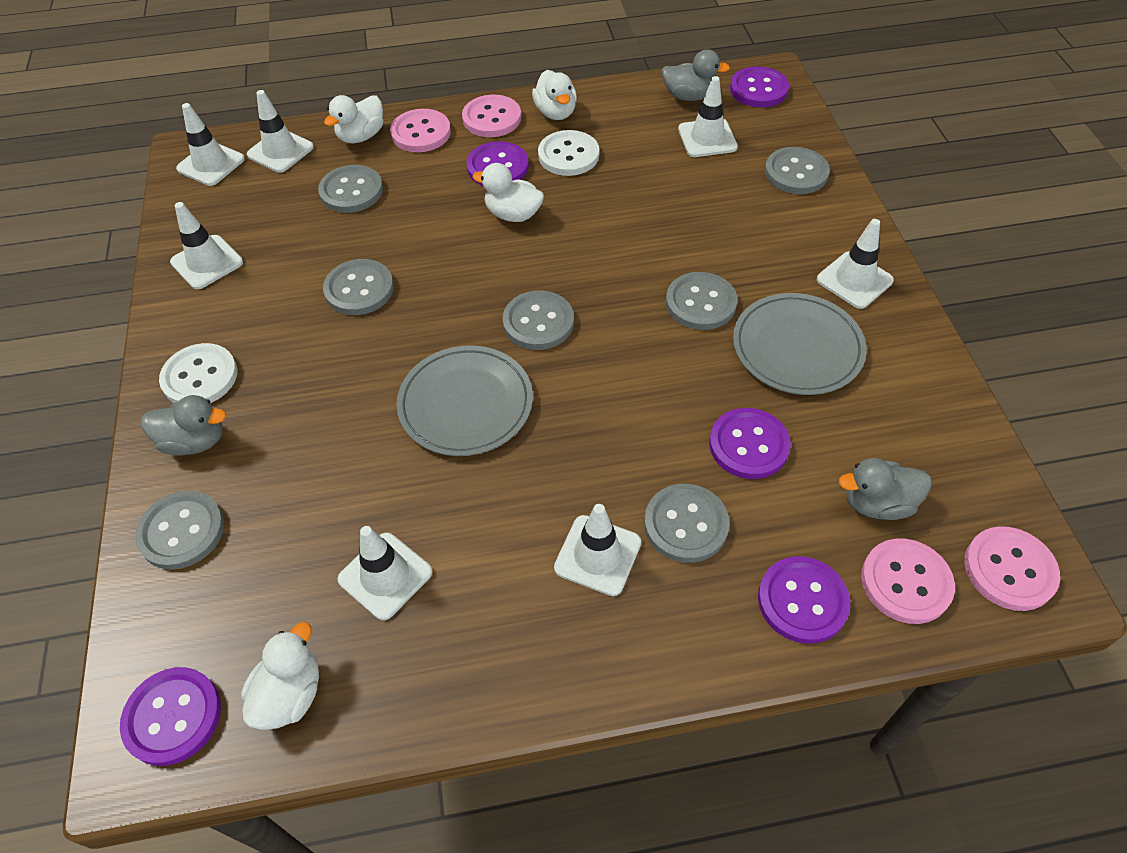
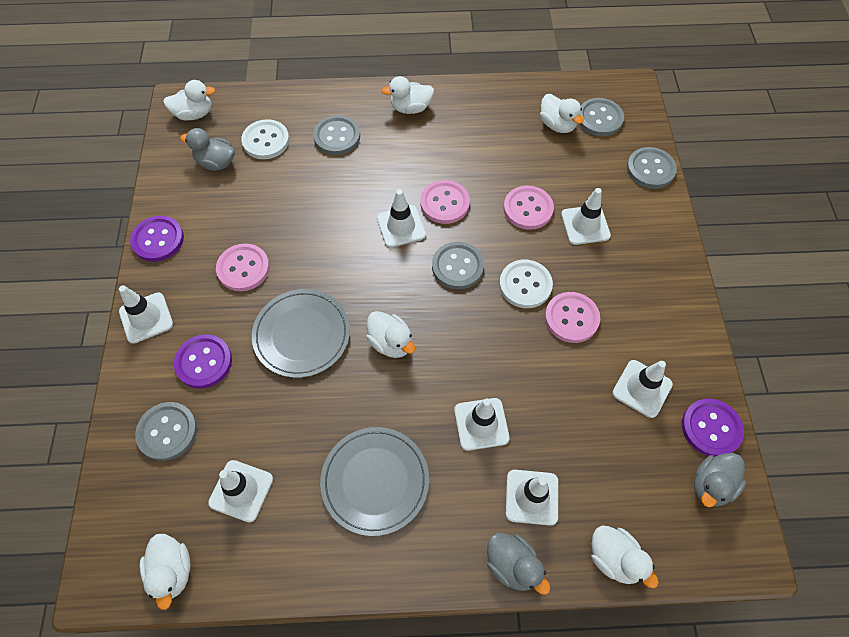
grey button: 7 -> 5
purple button: 5 -> 3
white duck: 4 -> 6

